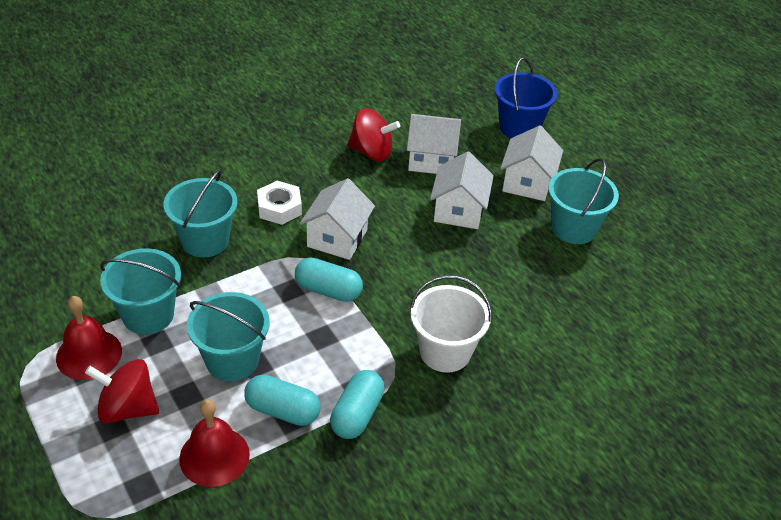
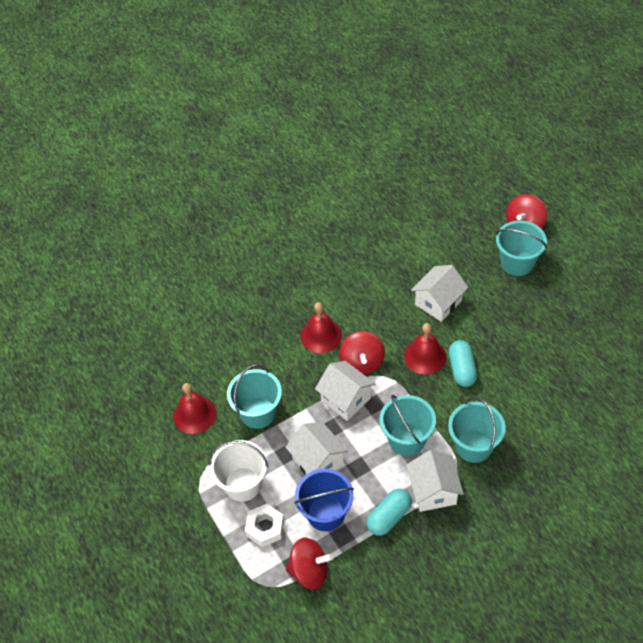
red bell: 2 -> 3
red spinning top: 2 -> 3
turquoise capsule: 3 -> 2

